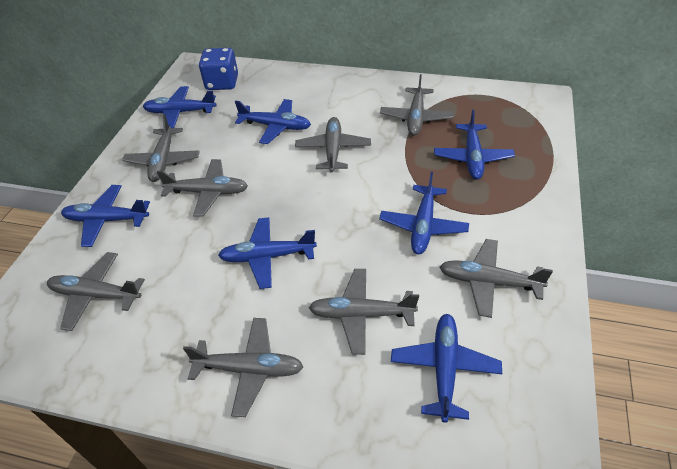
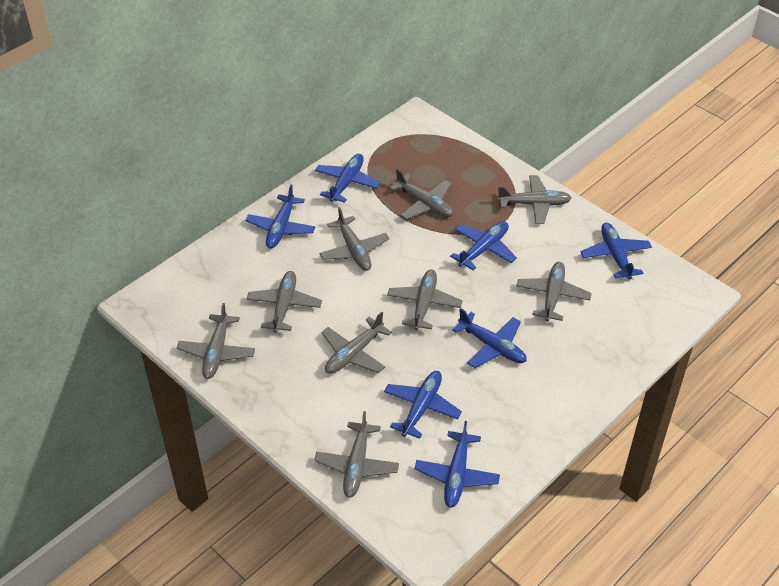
blue dice: 1 -> 0
grey plane: 8 -> 9

